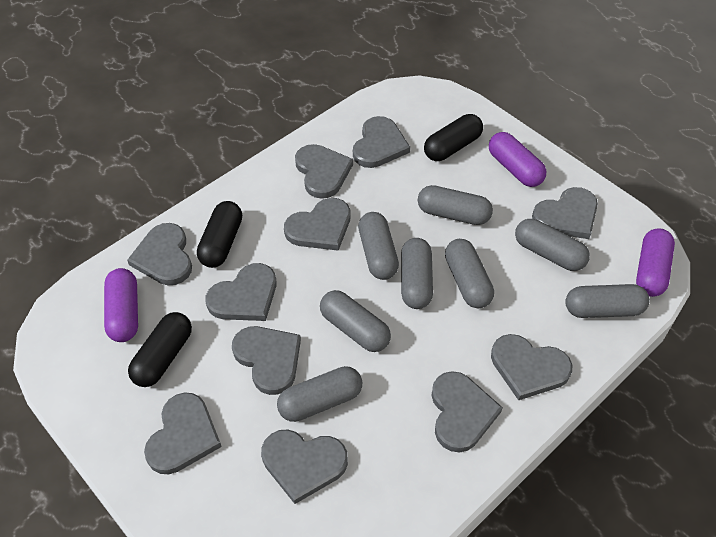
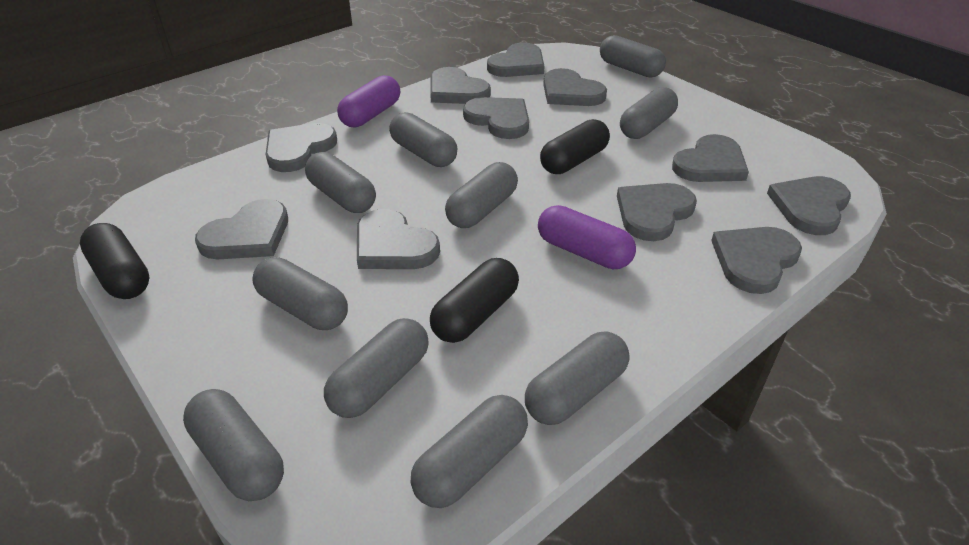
grey capsule: 8 -> 10
purple capsule: 3 -> 2

